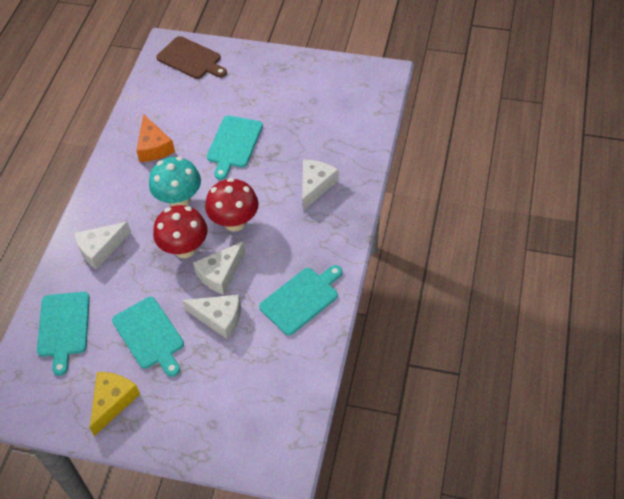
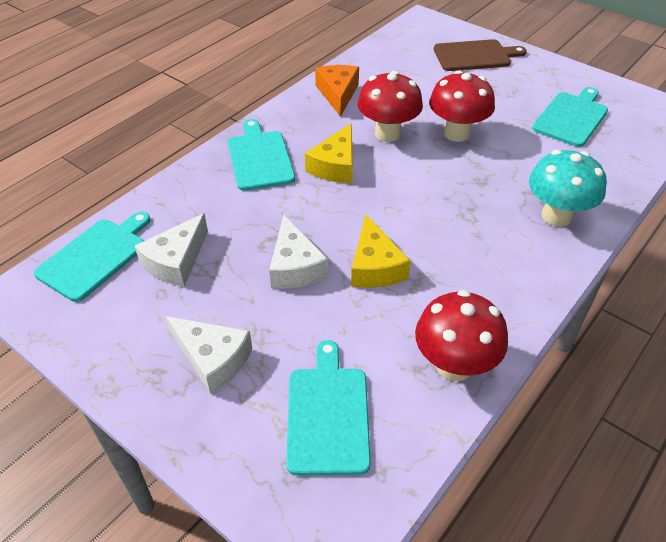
red mushroom: 2 -> 3
white cheese: 4 -> 3
yellow cheese: 1 -> 2

